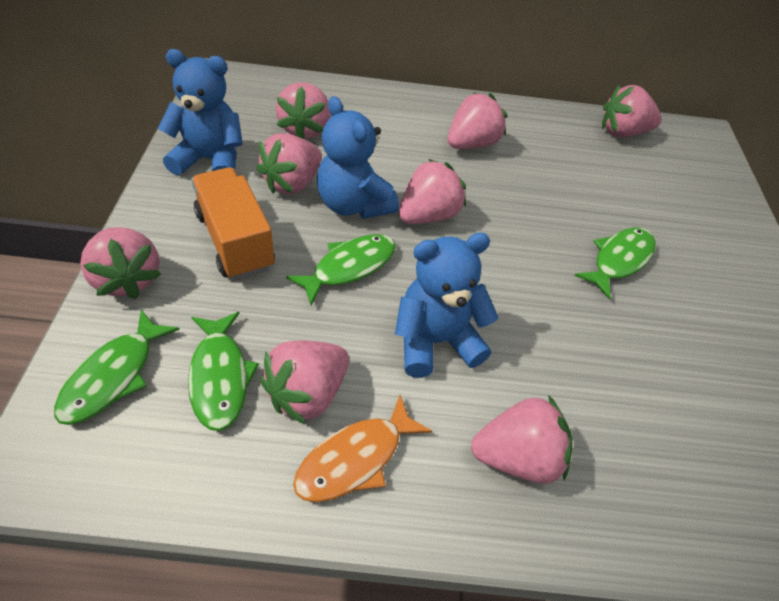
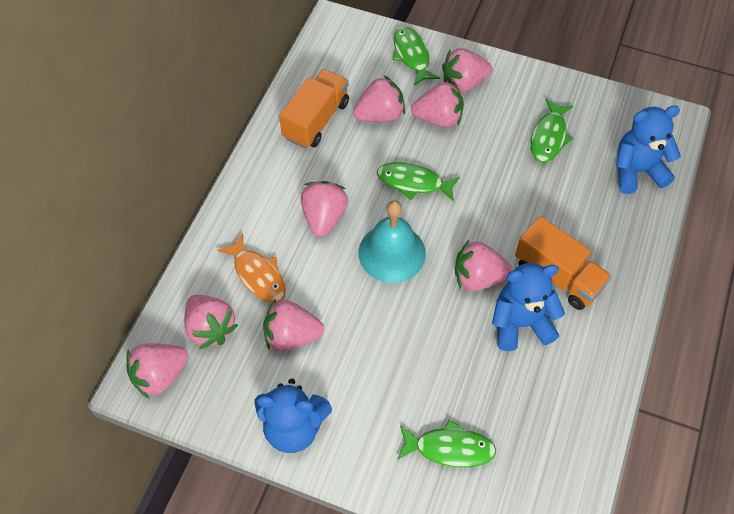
orange truck: 1 -> 2
turquoise bell: 0 -> 1

